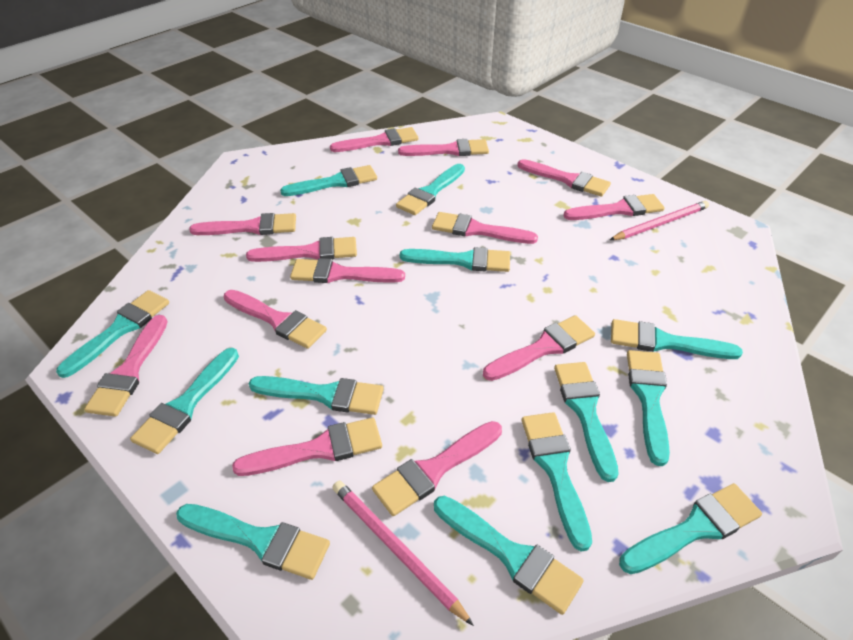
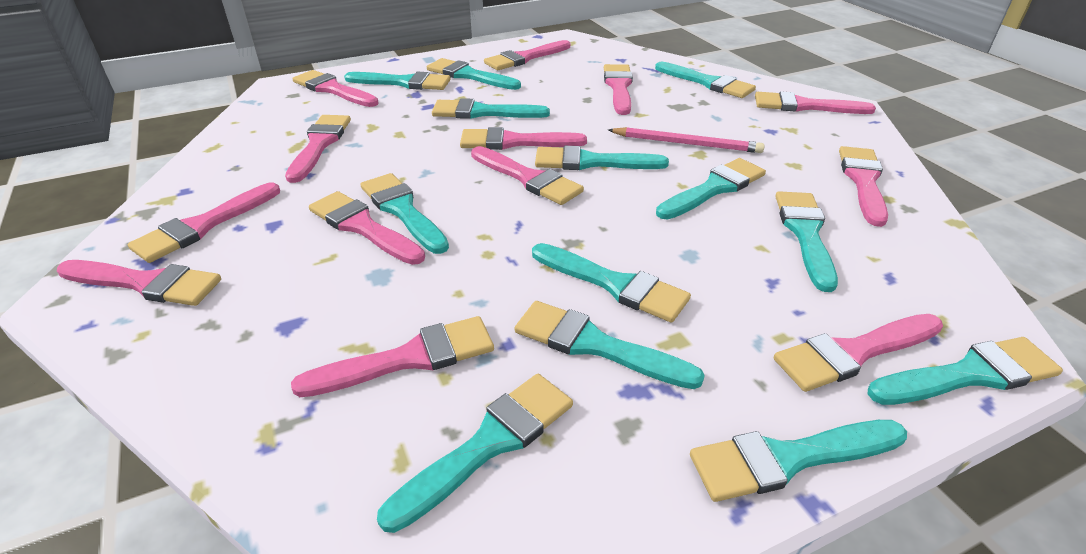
pink pencil: 2 -> 1

